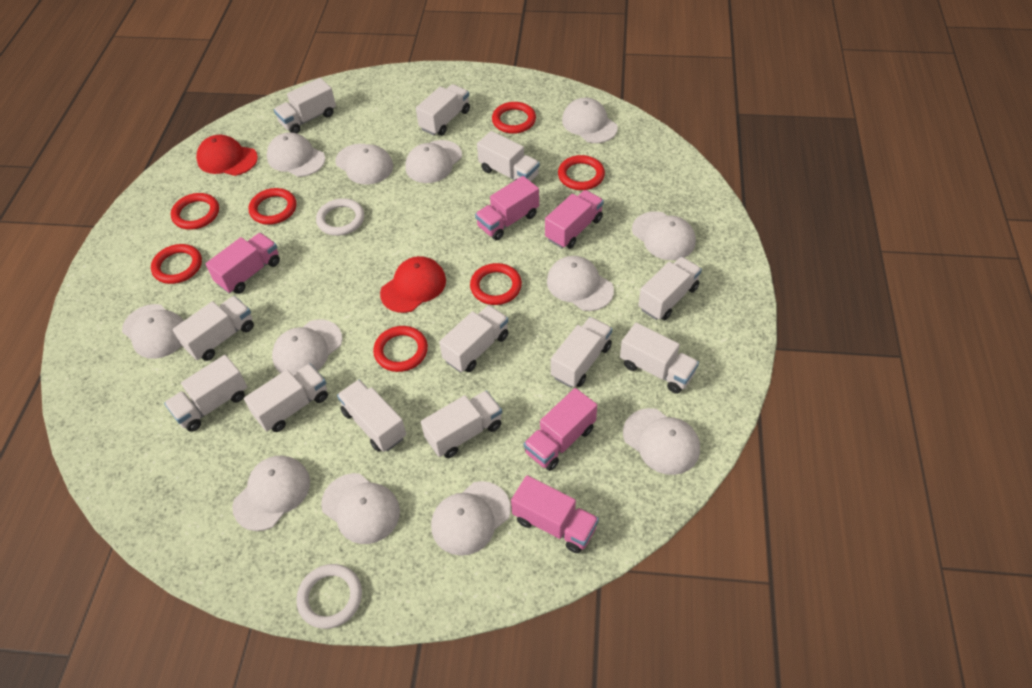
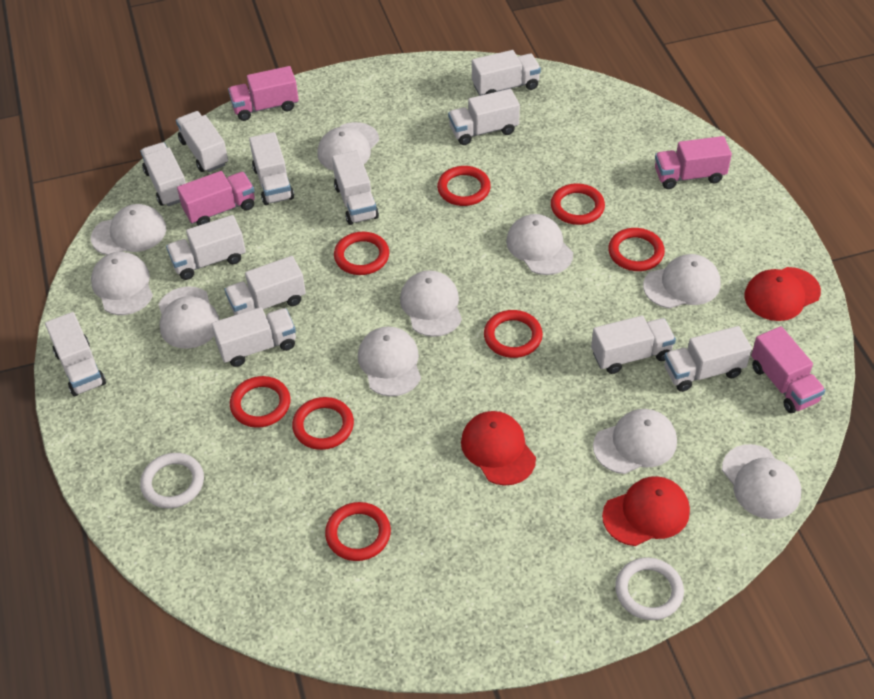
pink truck: 5 -> 4
red cap: 2 -> 3
red ring: 7 -> 8
white cap: 12 -> 10

